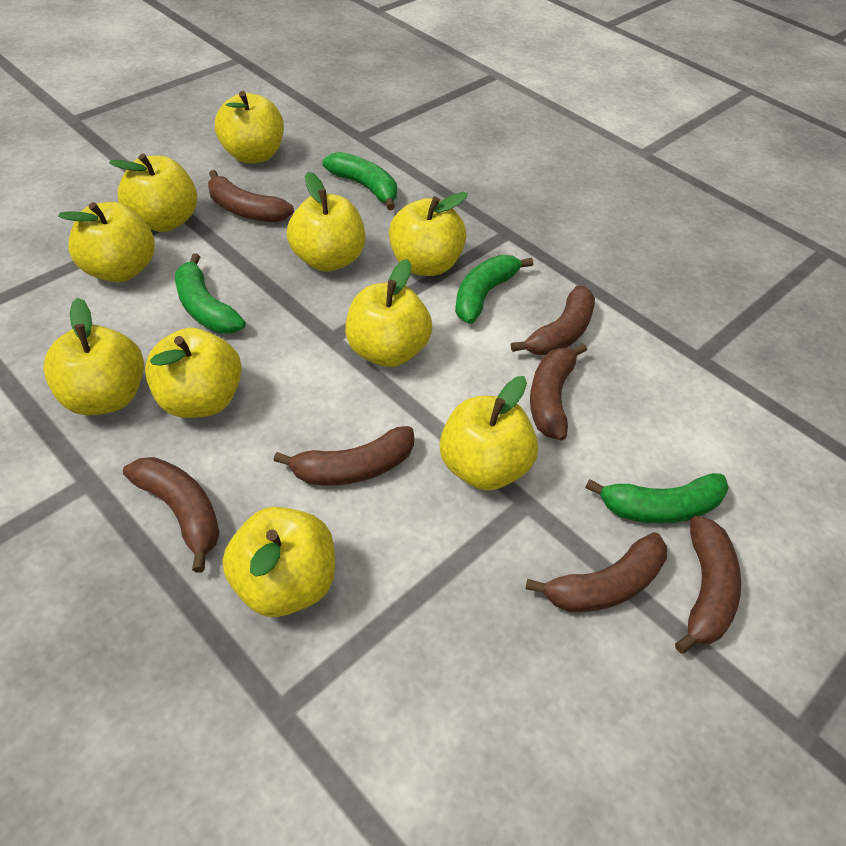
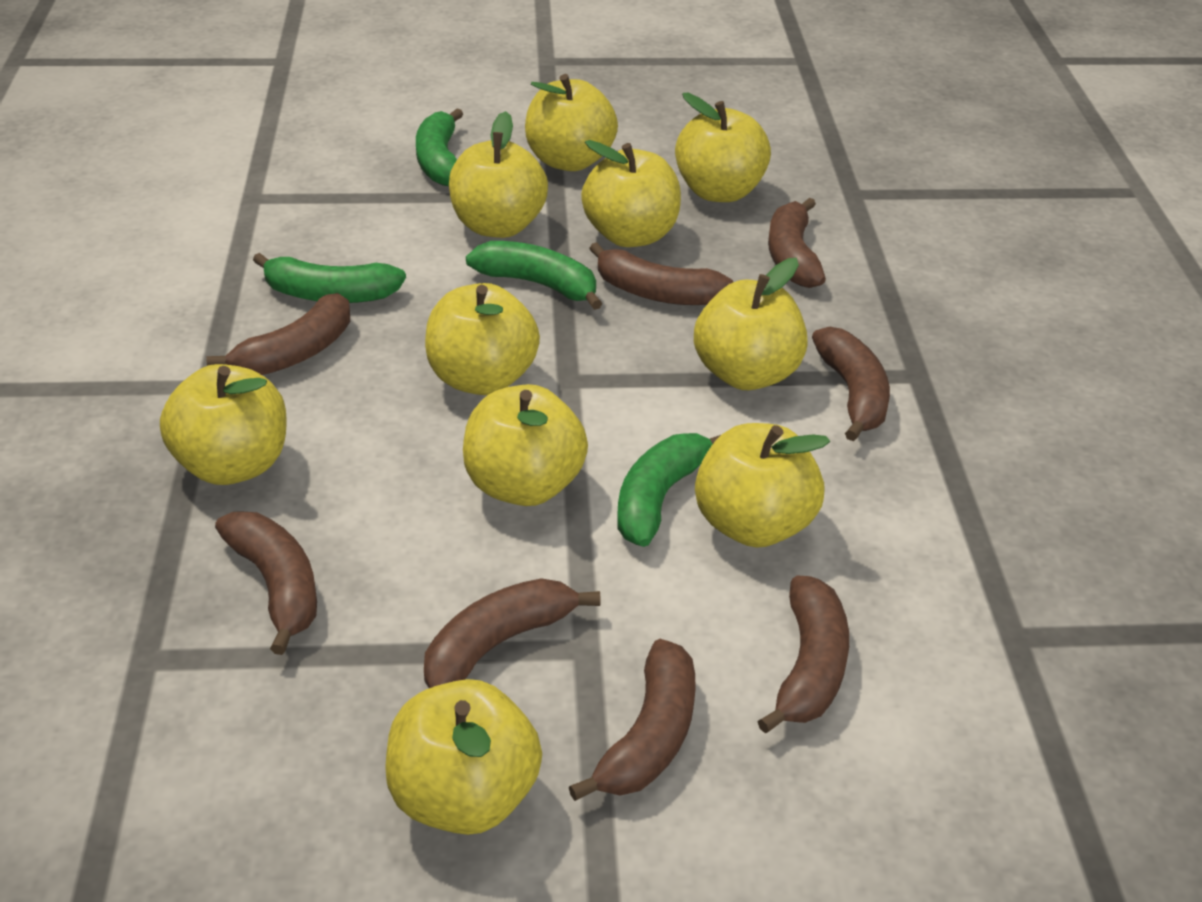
brown banana: 7 -> 8

